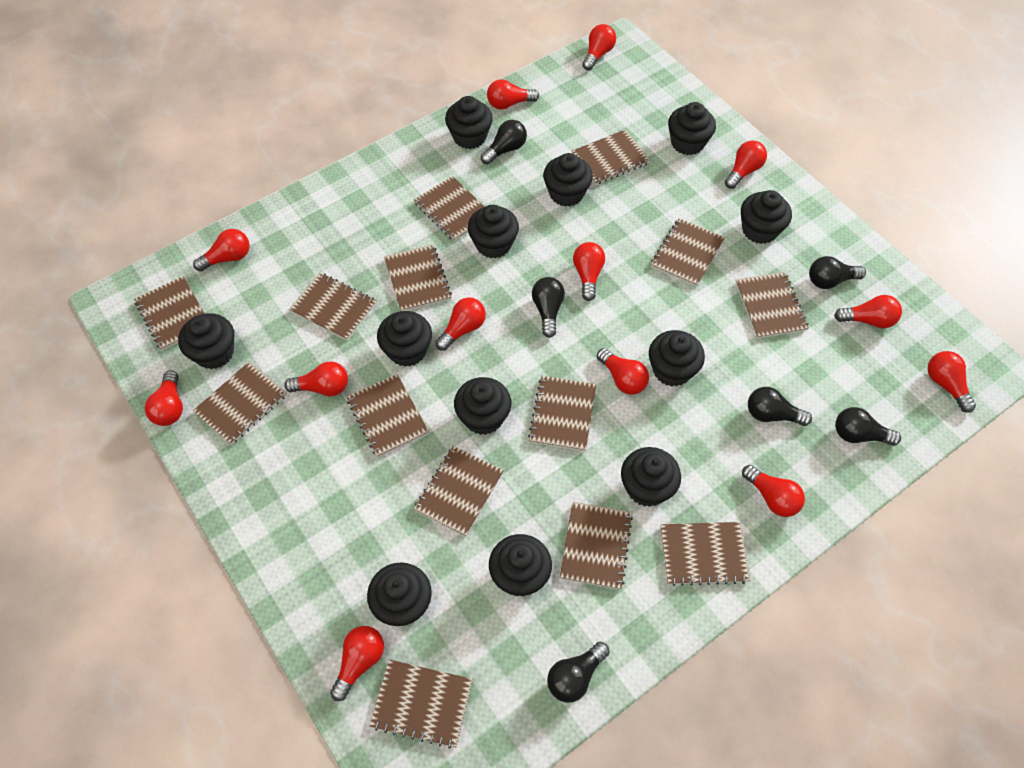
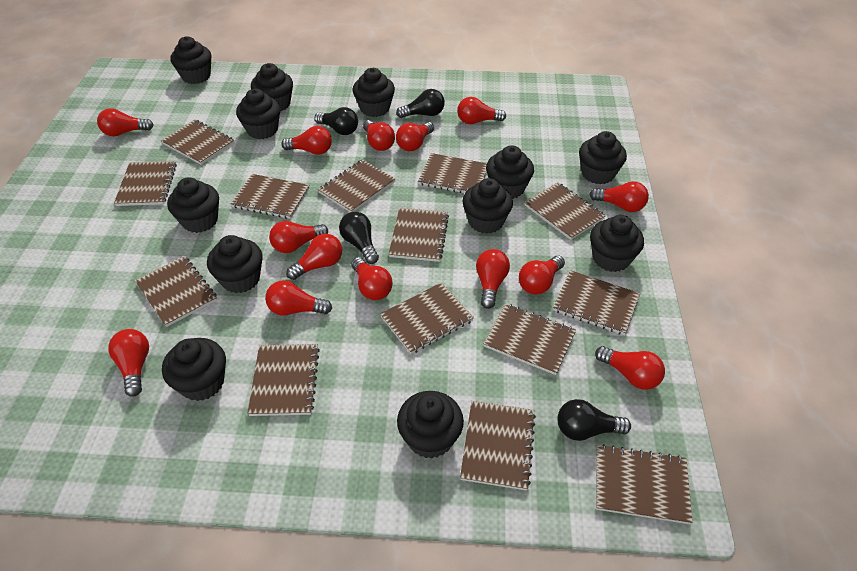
black light bulb: 6 -> 4
red light bulb: 13 -> 14

